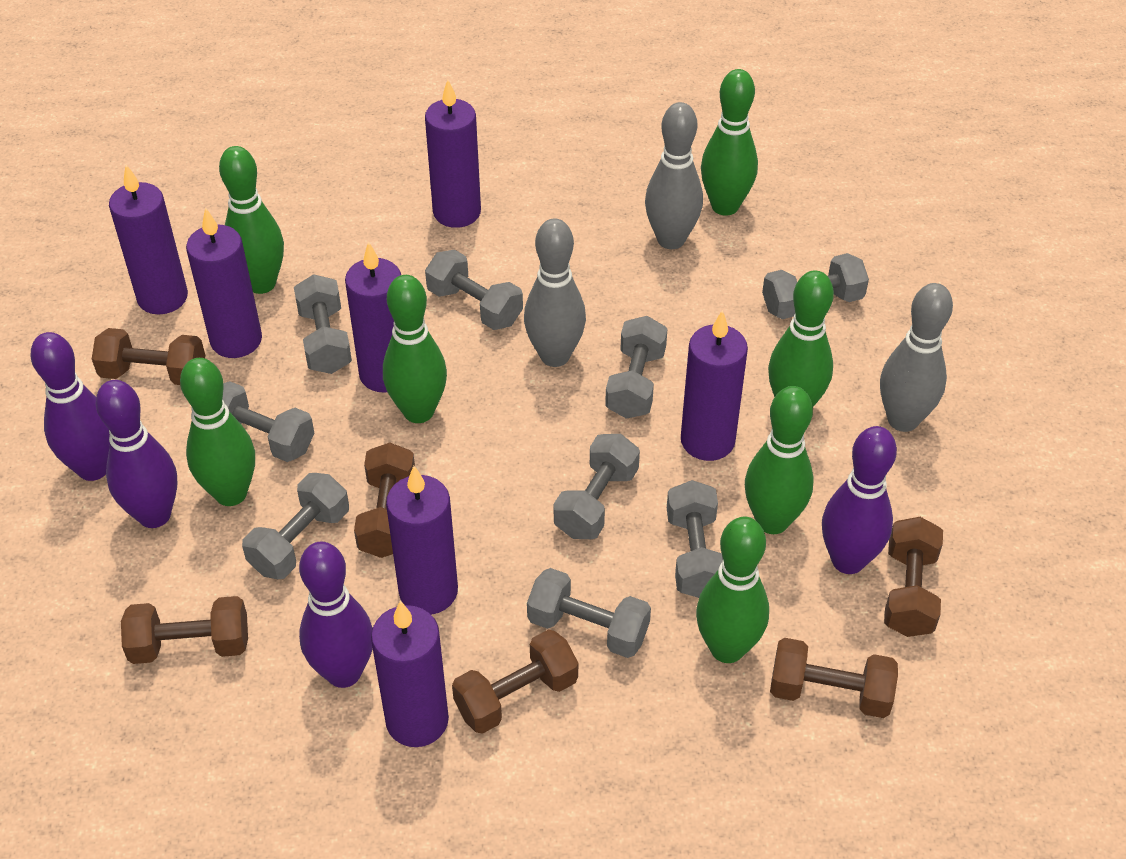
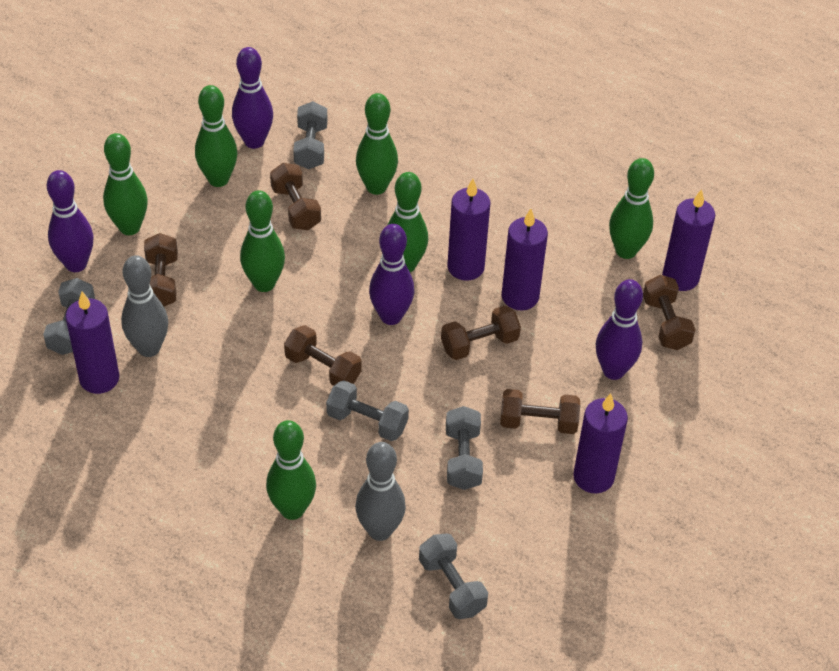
grey bowling pin: 3 -> 2
grey dumbbell: 9 -> 5
purple candle: 7 -> 5

